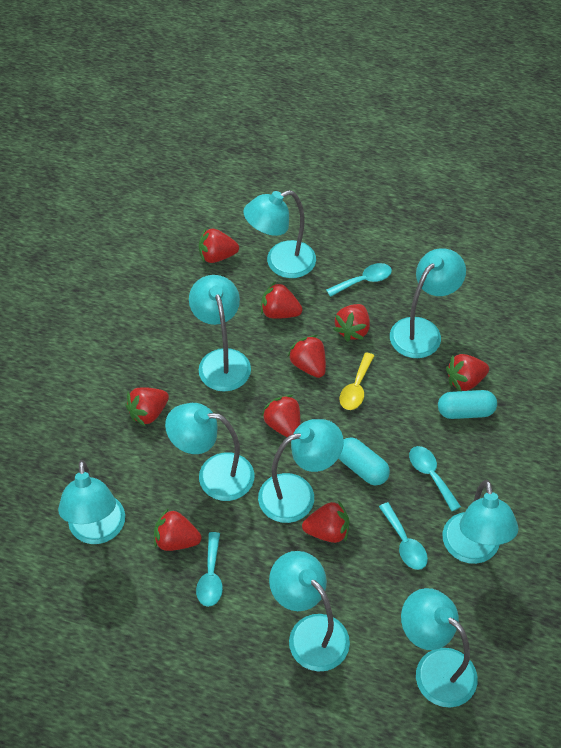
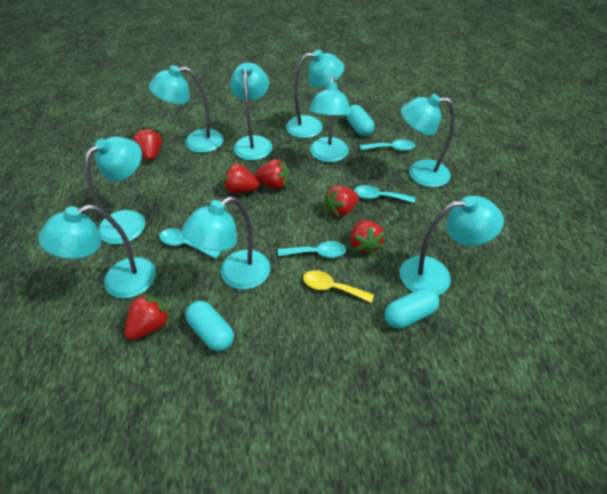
red strawberry: 9 -> 6
turquoise capsule: 2 -> 3

